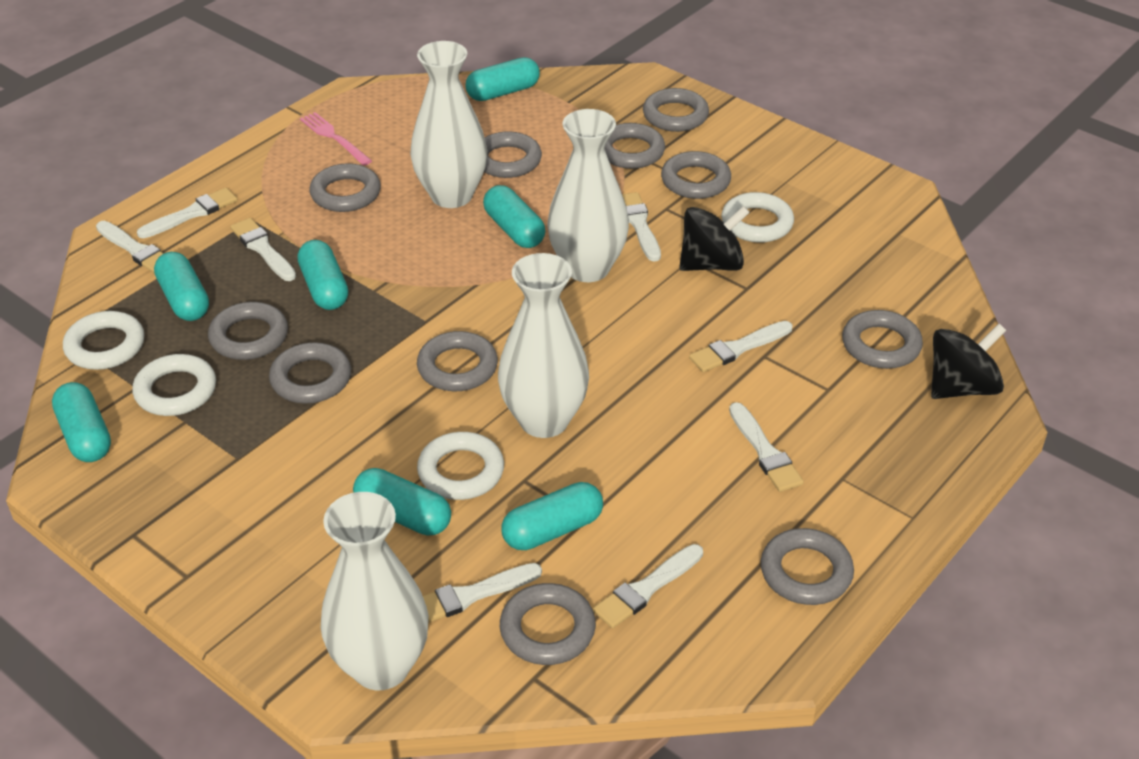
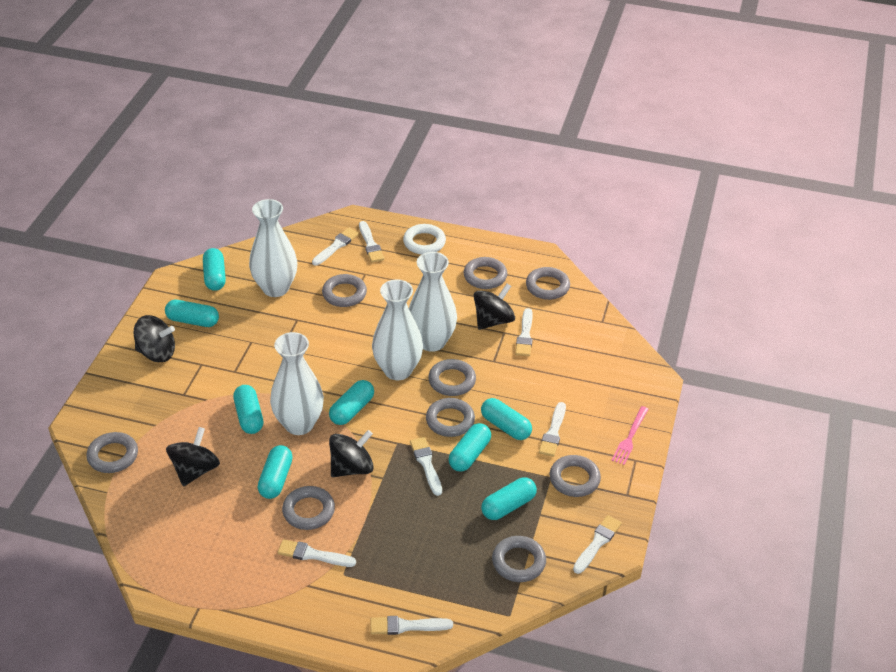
black spinning top: 2 -> 4
grey ring: 11 -> 9
turquoise capsule: 7 -> 8
white ring: 4 -> 1

